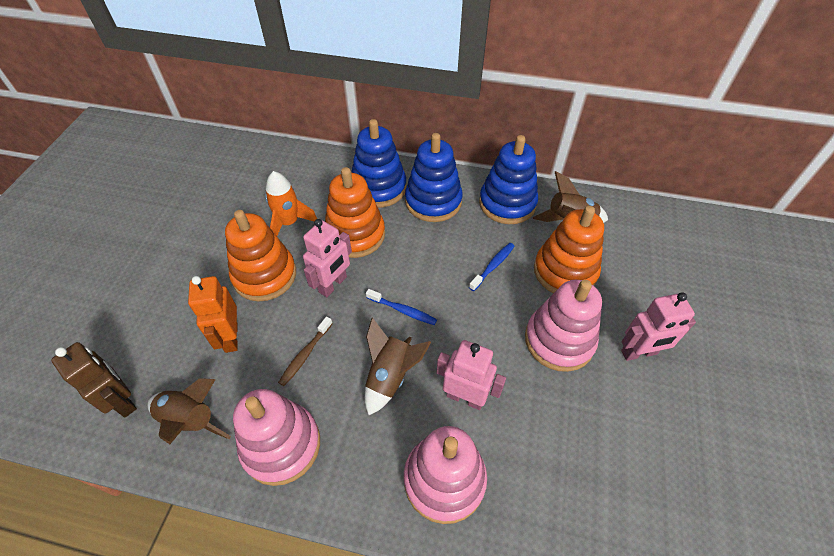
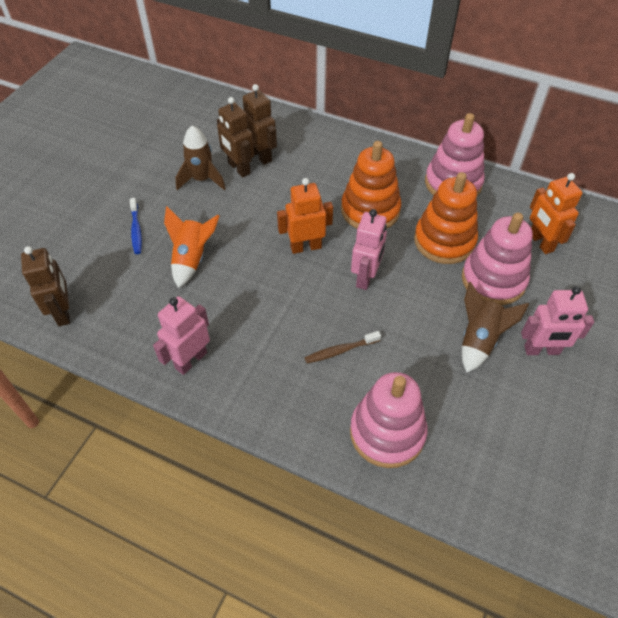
blue stacking toy: 3 -> 0
blue toothbrush: 2 -> 1
brown robot: 1 -> 3
brown rocket: 3 -> 2
orange robot: 1 -> 2
orange stacking toy: 3 -> 2

